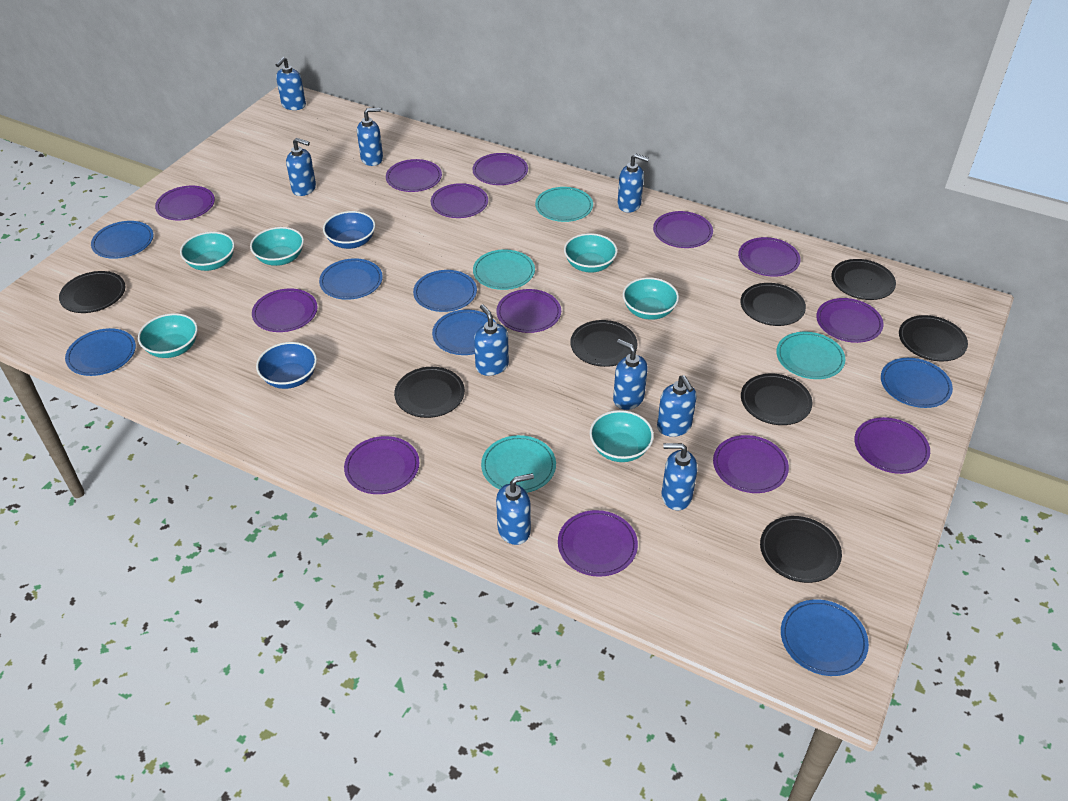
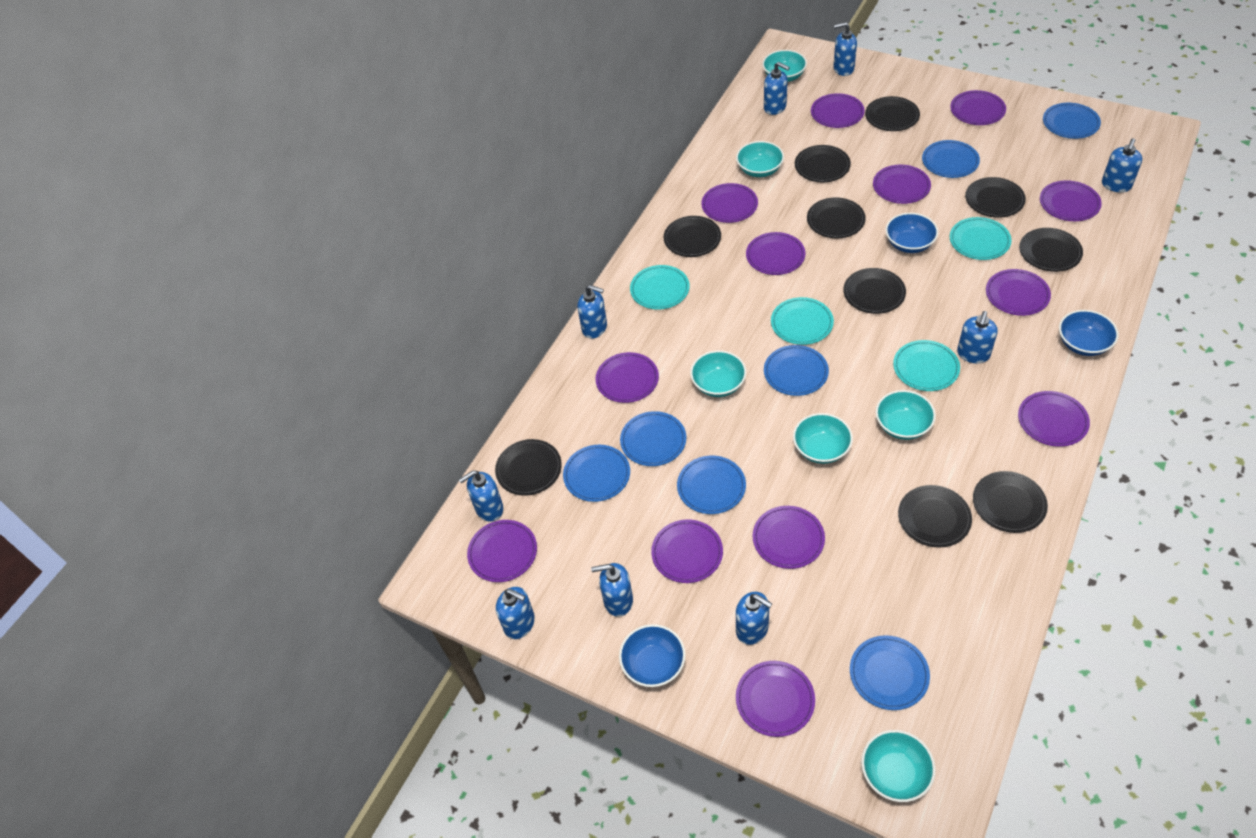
black plate: 8 -> 10
blue bowl: 2 -> 3

